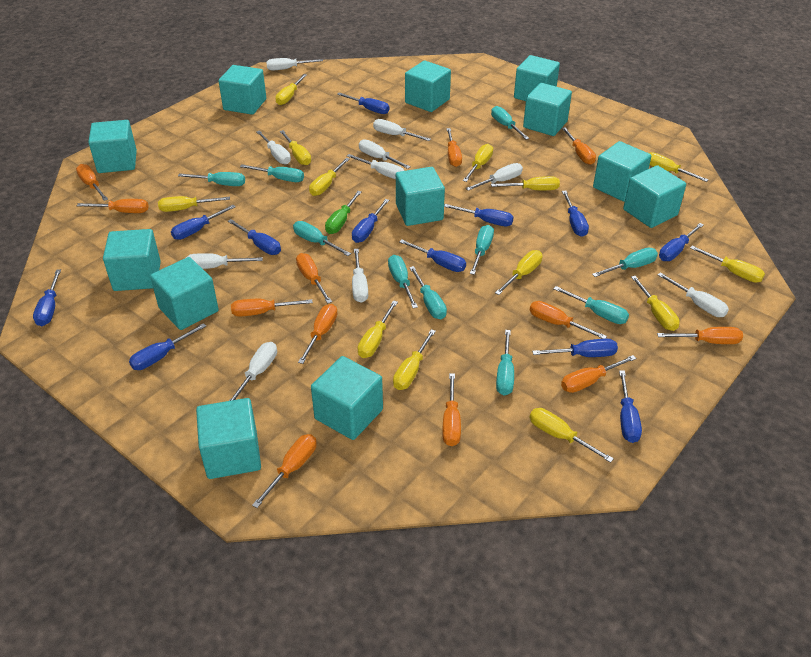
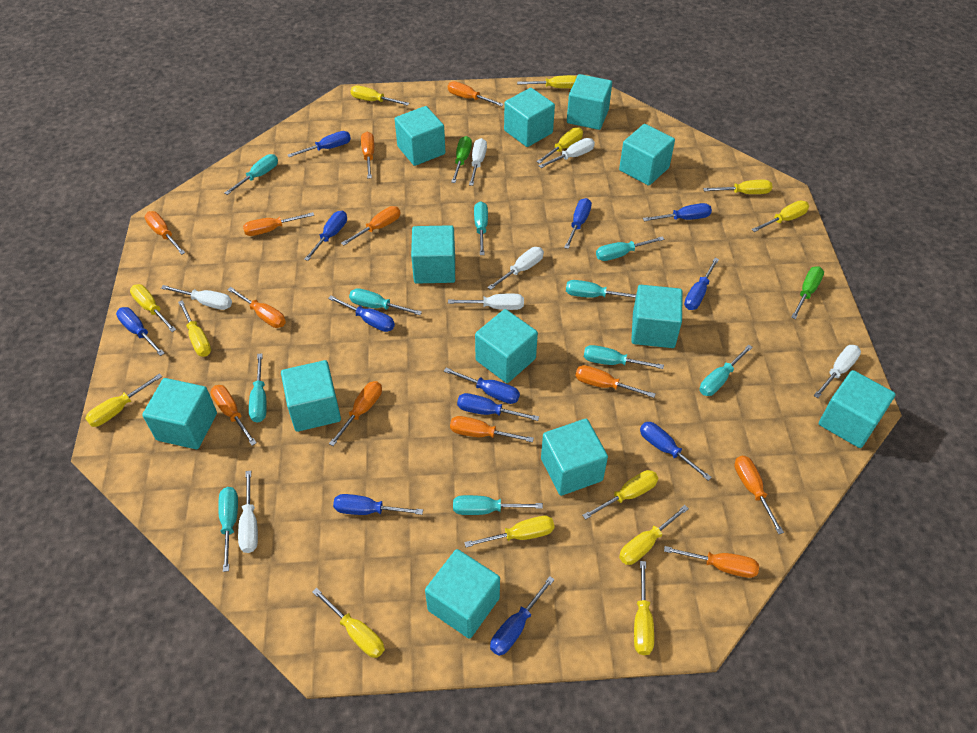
green screwdriver: 1 -> 2
white screwdriver: 10 -> 7

